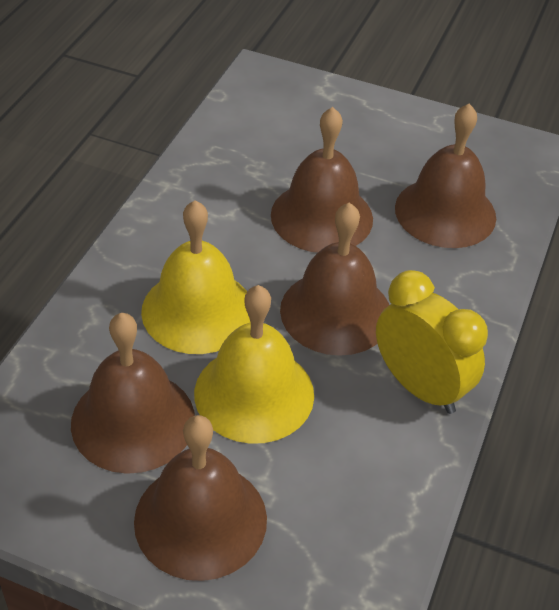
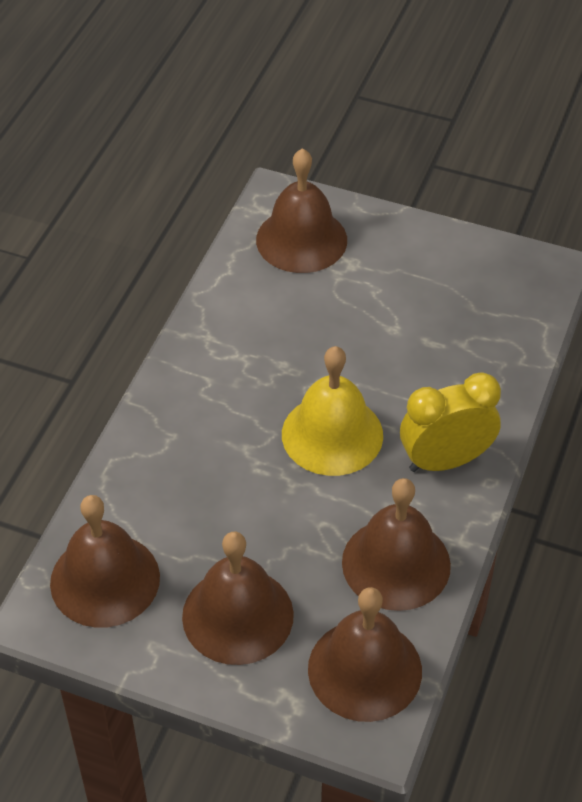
yellow bell: 2 -> 1

